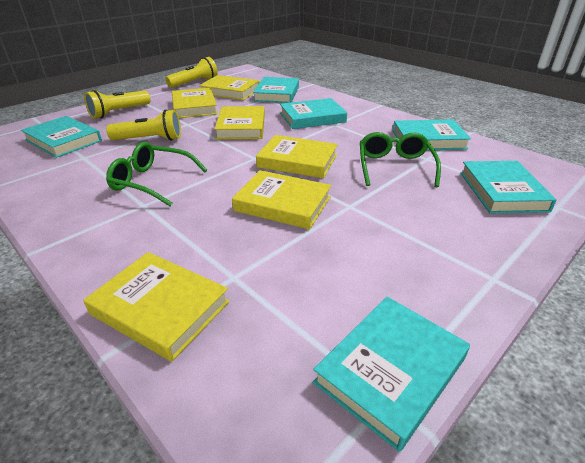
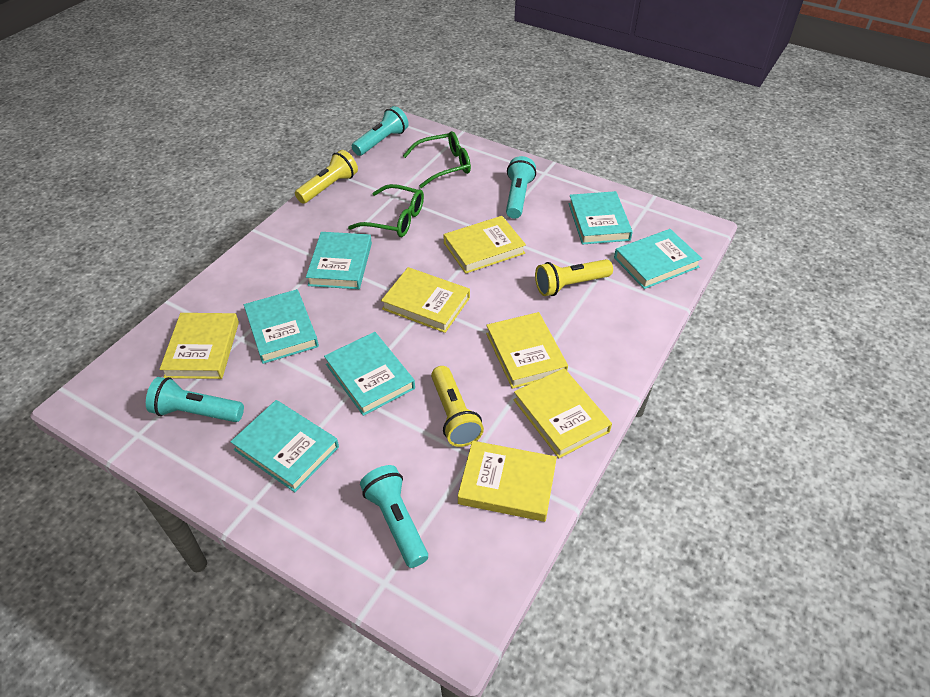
turquoise flashlight: 0 -> 4

